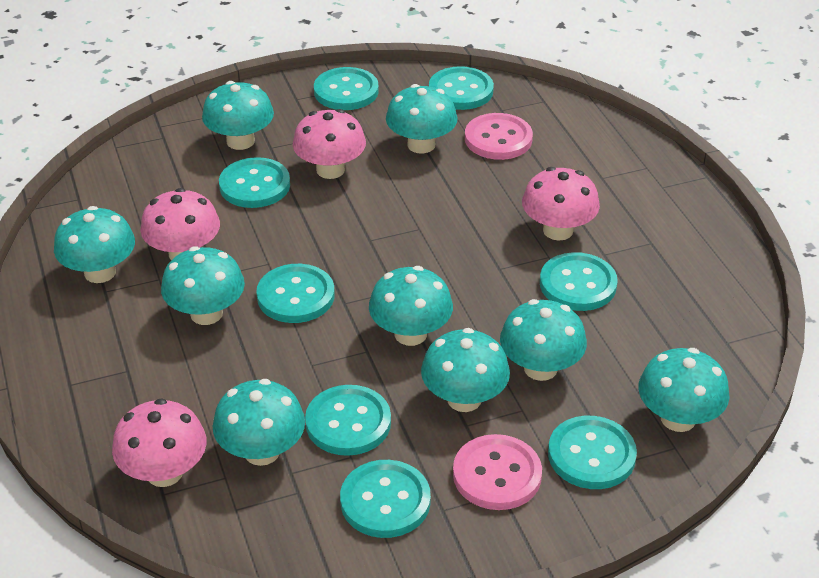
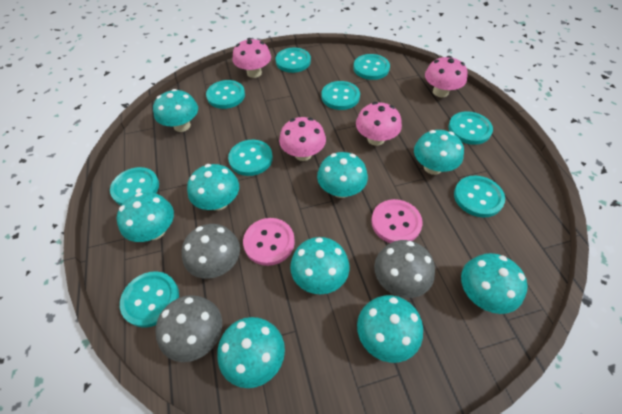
grey mushroom: 0 -> 3
turquoise button: 8 -> 9

